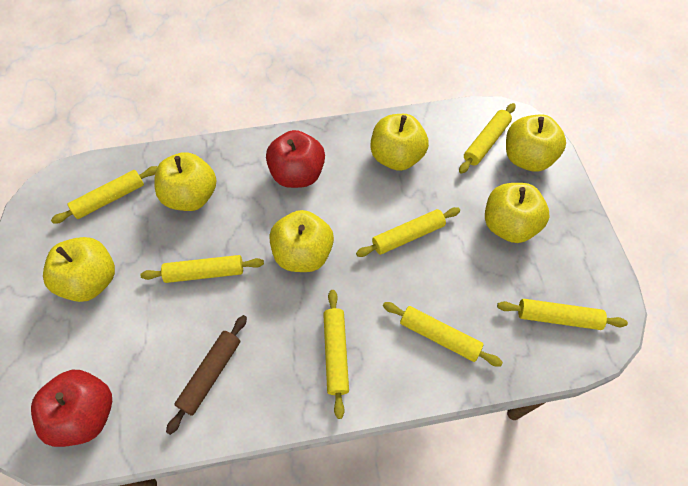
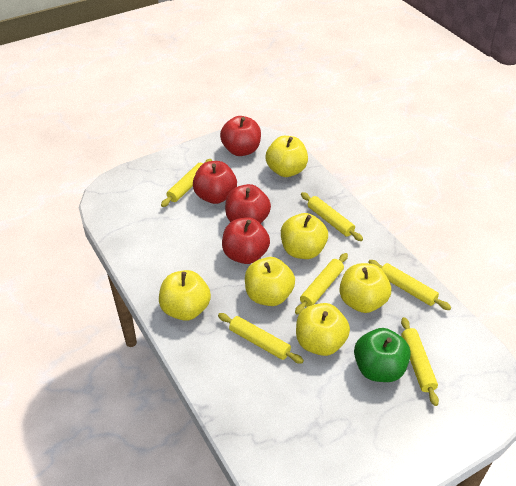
brown rolling pin: 1 -> 0
green apple: 0 -> 1
red apple: 2 -> 4
yellow rolling pin: 7 -> 6

